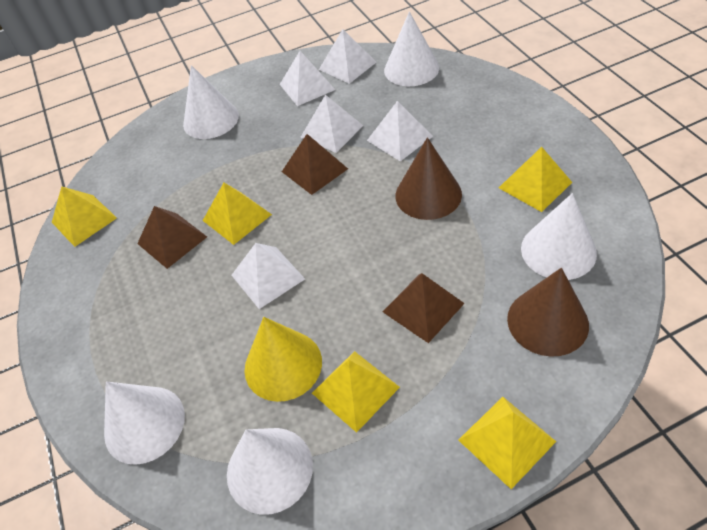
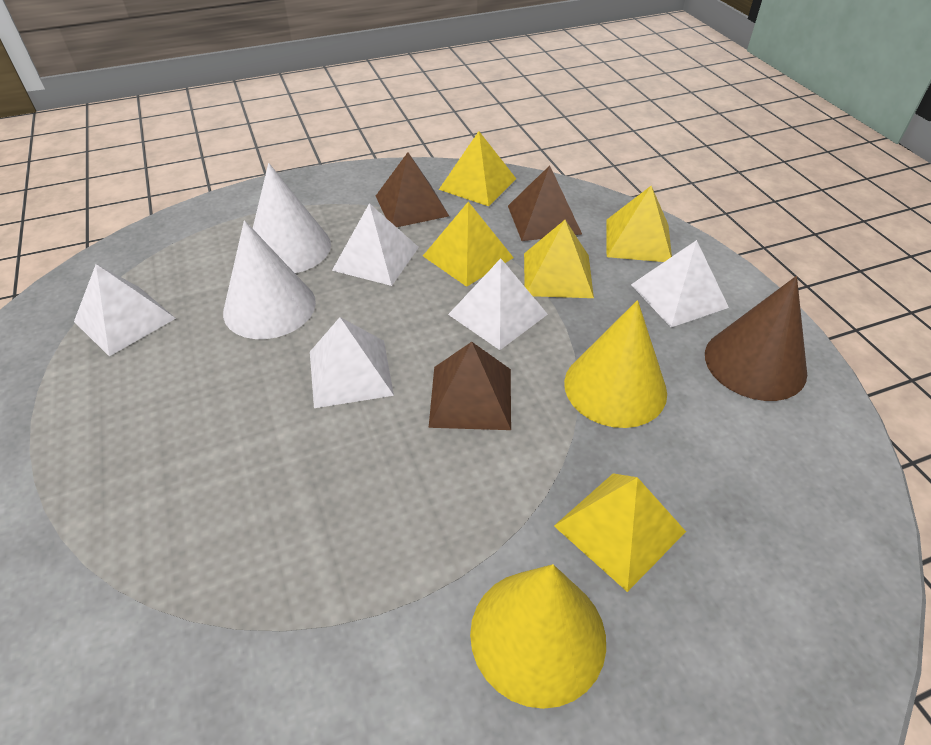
brown cone: 2 -> 1
white cone: 5 -> 2
yellow cone: 1 -> 2

